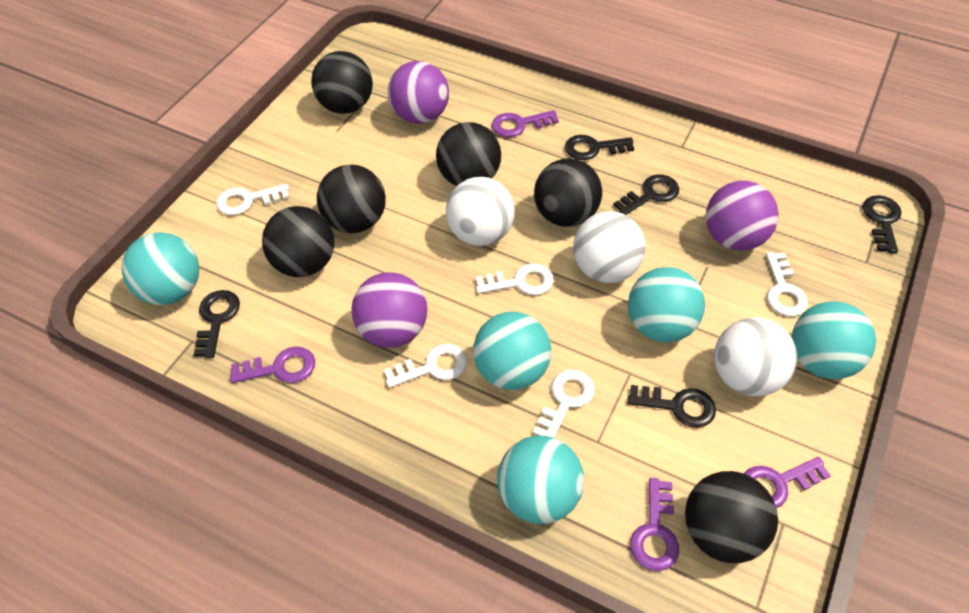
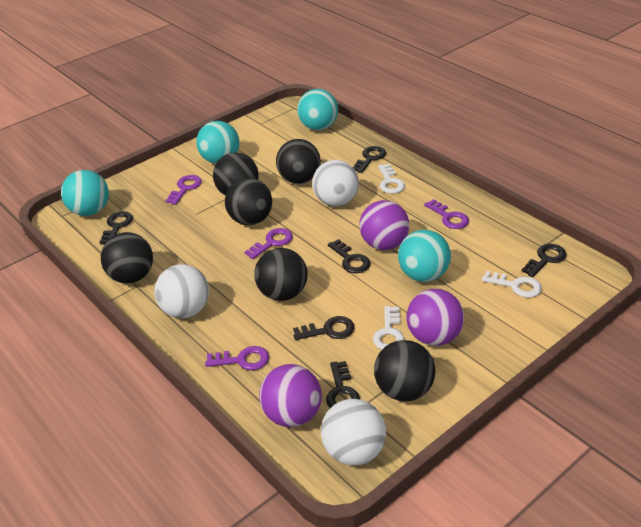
black key: 5 -> 6
turquoise ball: 5 -> 4
white key: 5 -> 3

